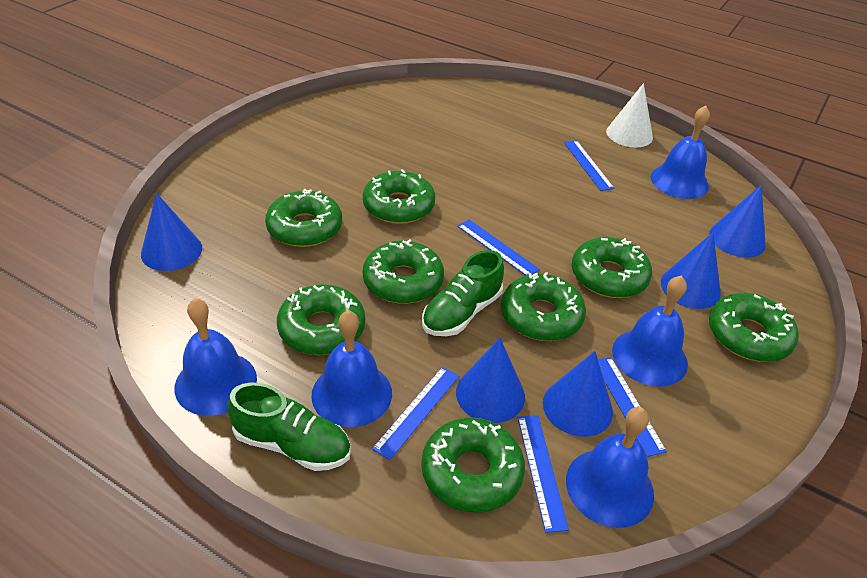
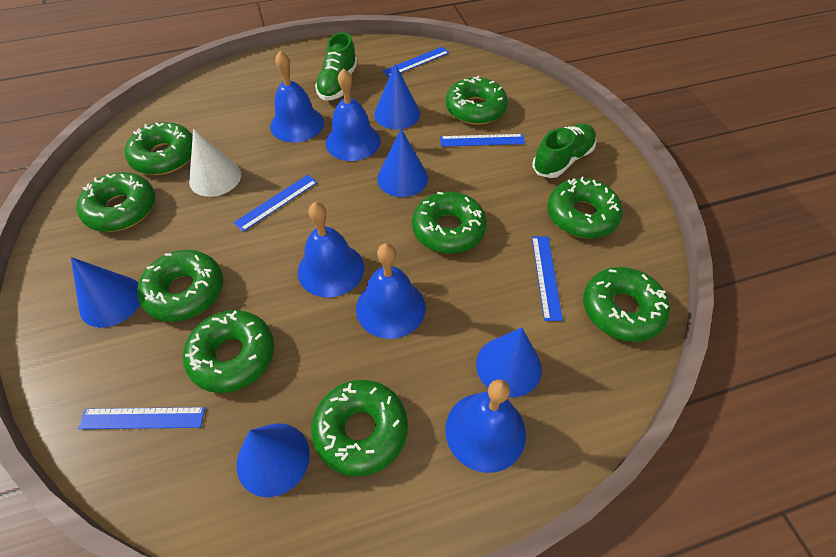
green donut: 8 -> 9

